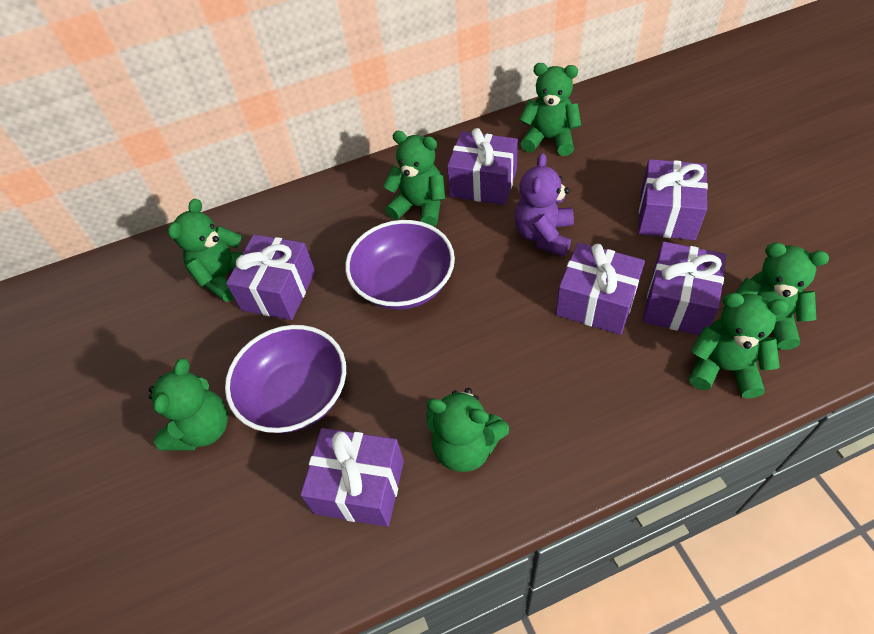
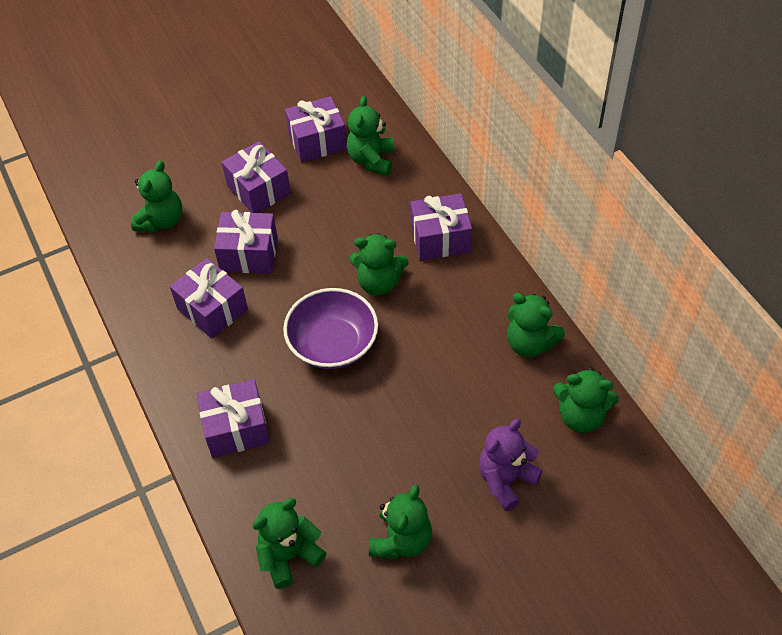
purple bowl: 2 -> 1

